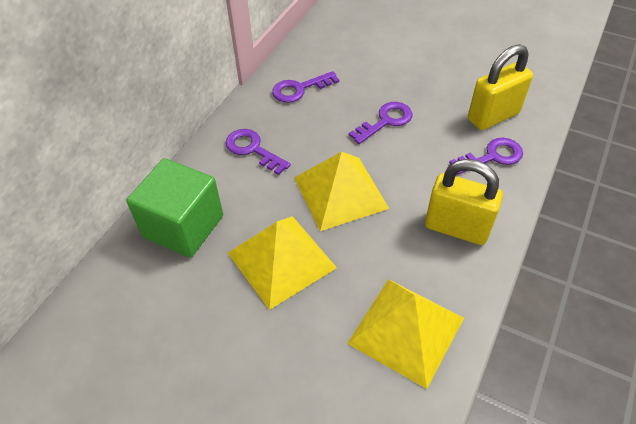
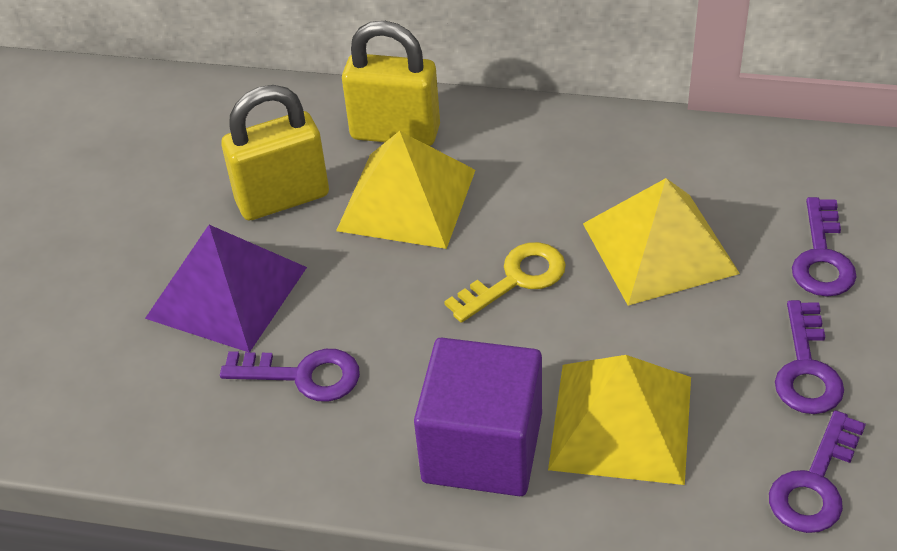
green cube: 1 -> 0
purple cube: 0 -> 1
purple pyramid: 0 -> 1
yellow key: 0 -> 1

